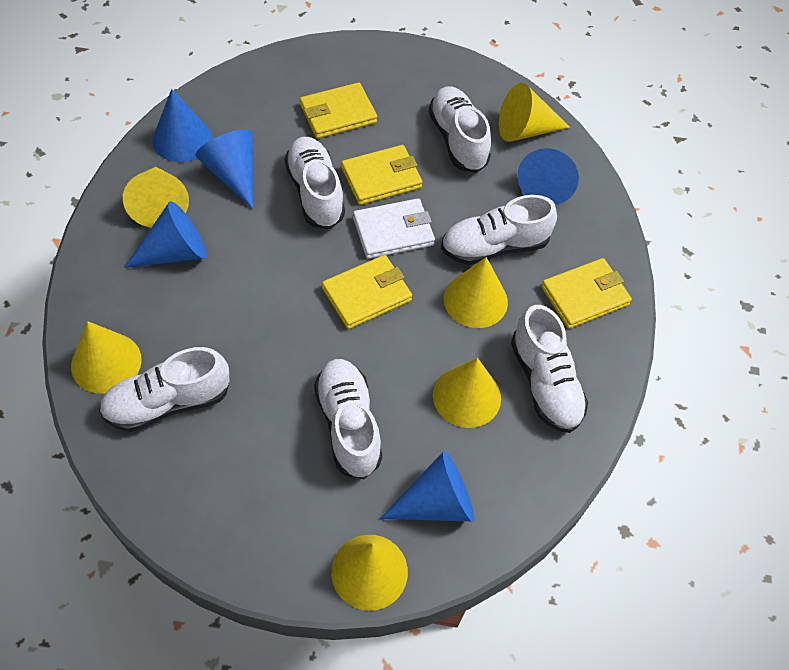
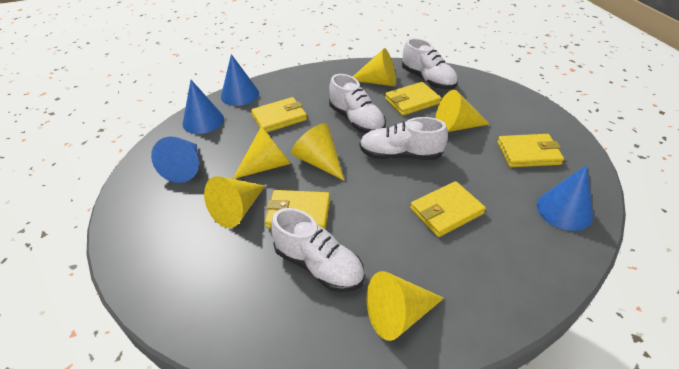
blue cone: 5 -> 4
white shoe: 6 -> 4
white wallet: 1 -> 0
yellow wallet: 4 -> 5

